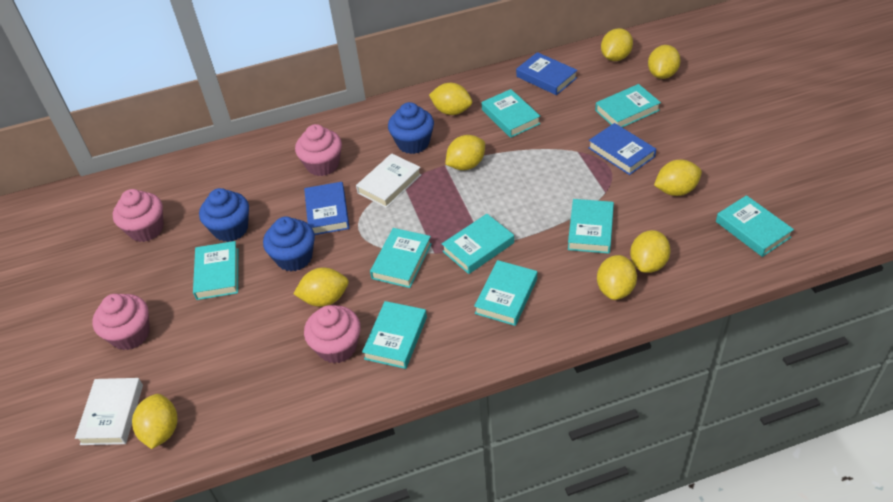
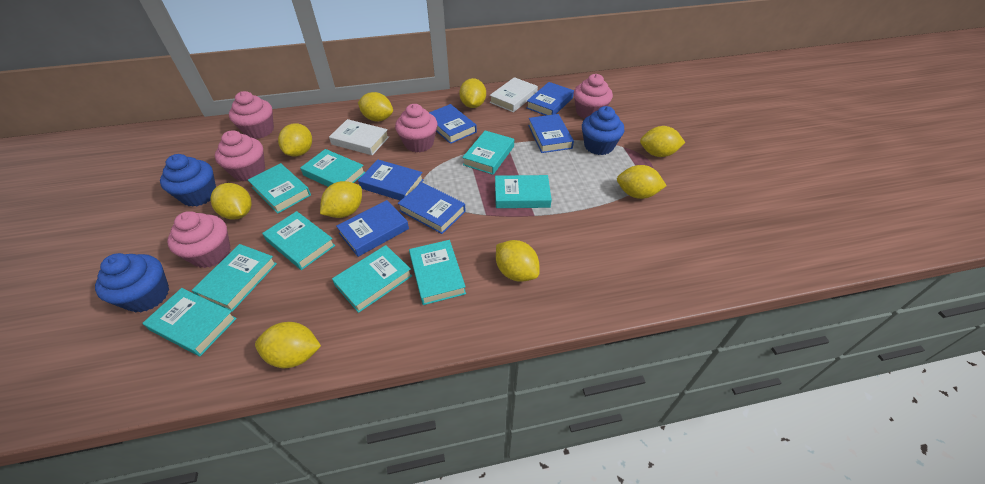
blue book: 3 -> 6
pink cupcake: 4 -> 5

